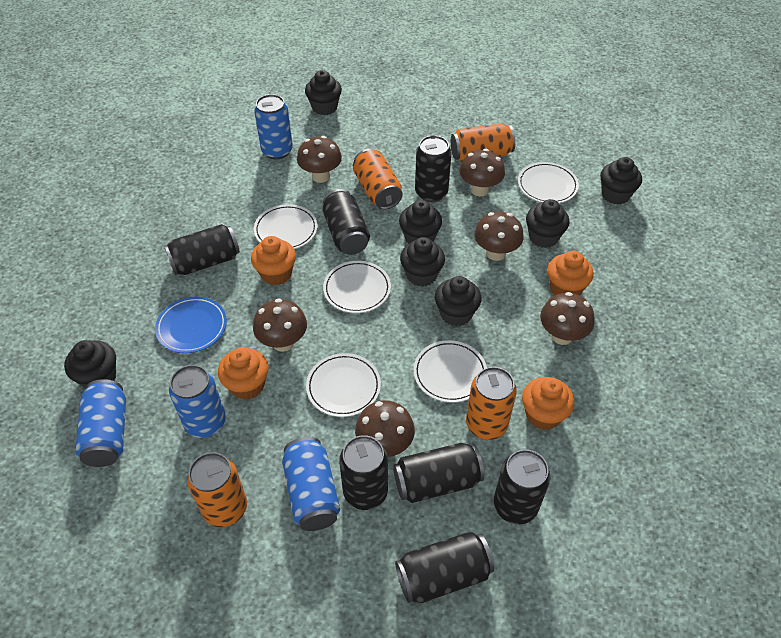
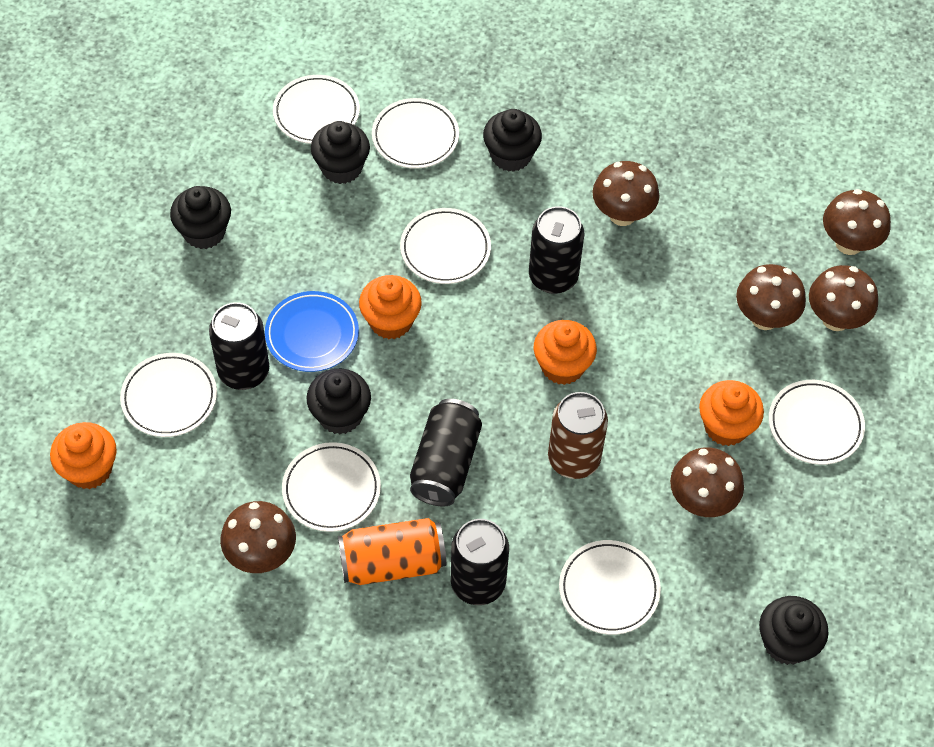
black can: 7 -> 4
black cupcake: 7 -> 5
blue can: 4 -> 0
brown can: 0 -> 1
orange can: 4 -> 1
white plate: 5 -> 7

